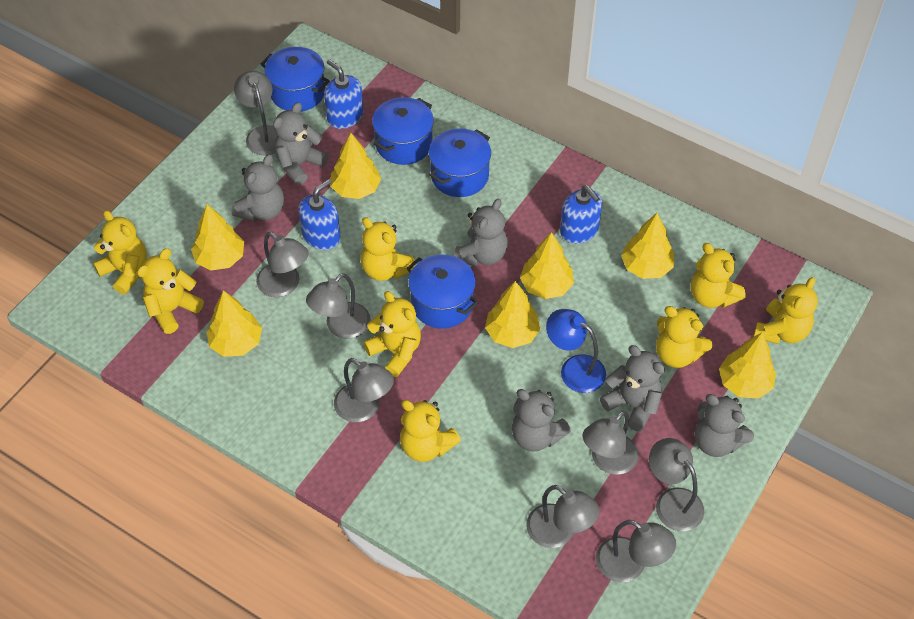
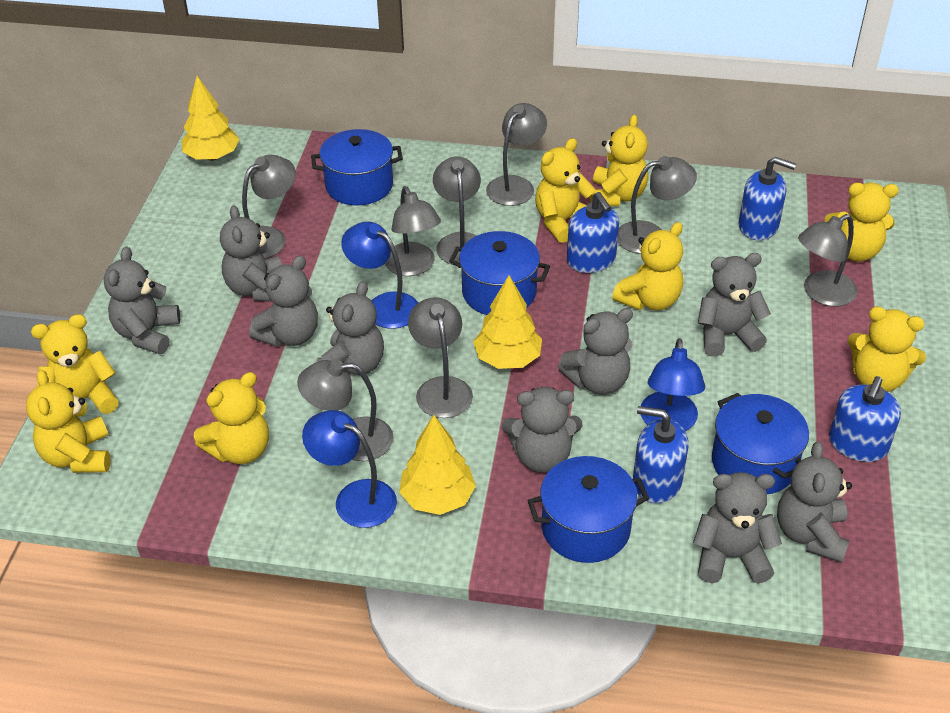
blue lamp: 1 -> 3
blue soap dispenser: 3 -> 4
grey teddy bear: 6 -> 9
yellow tree: 7 -> 3

